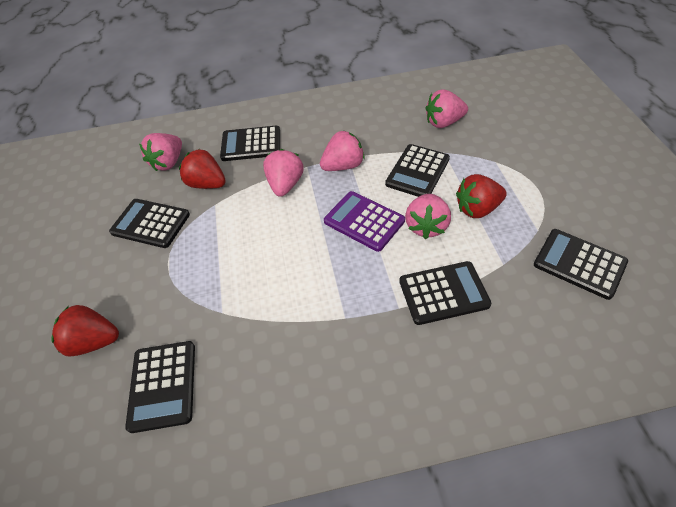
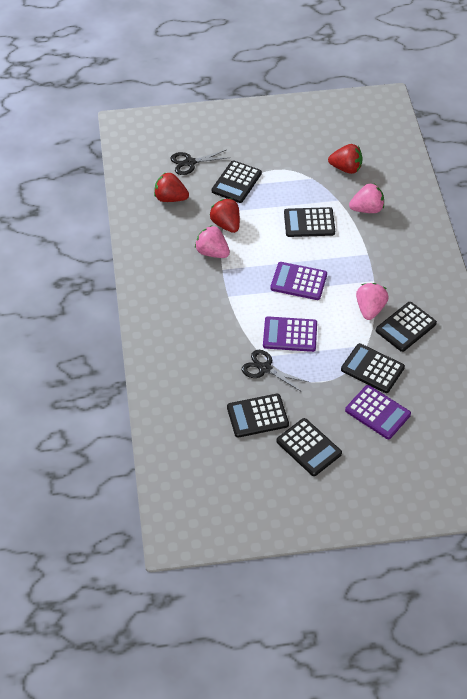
black scissors: 0 -> 2
pink strawberry: 5 -> 3
purple calculator: 1 -> 3

